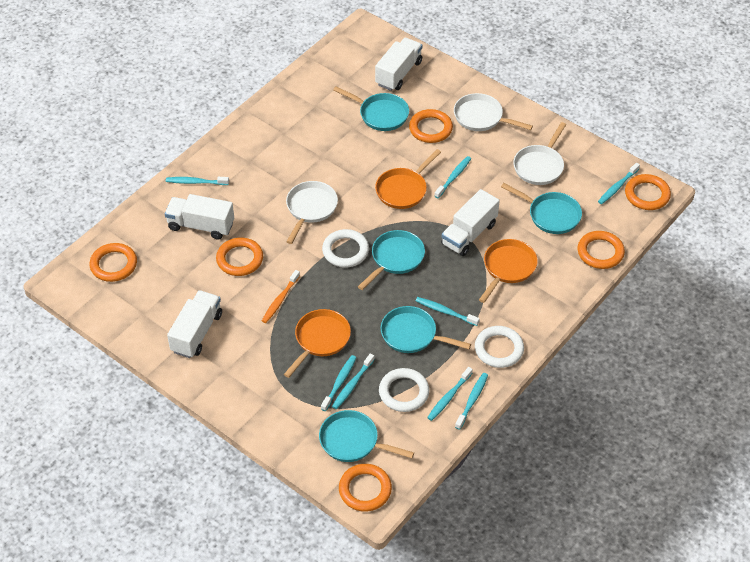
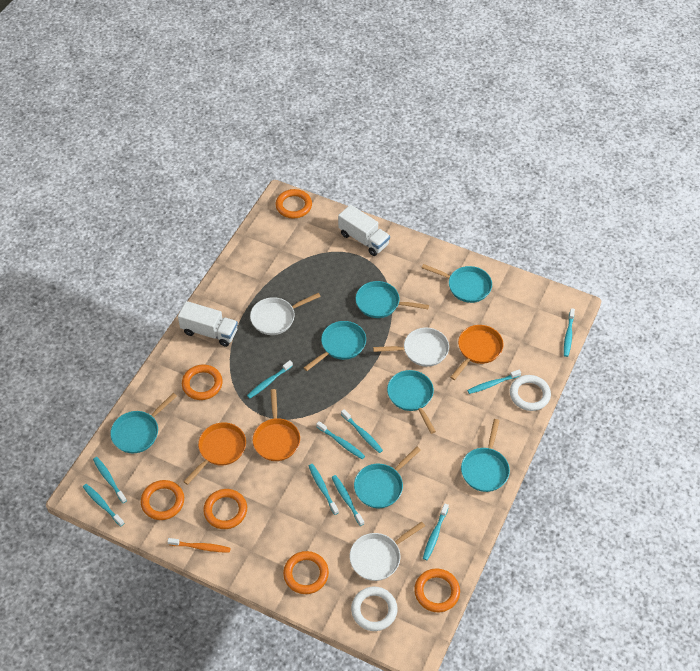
turquoise pan: 5 -> 7
turquoise toothbrush: 8 -> 10
white ring: 3 -> 2
white truck: 4 -> 2

